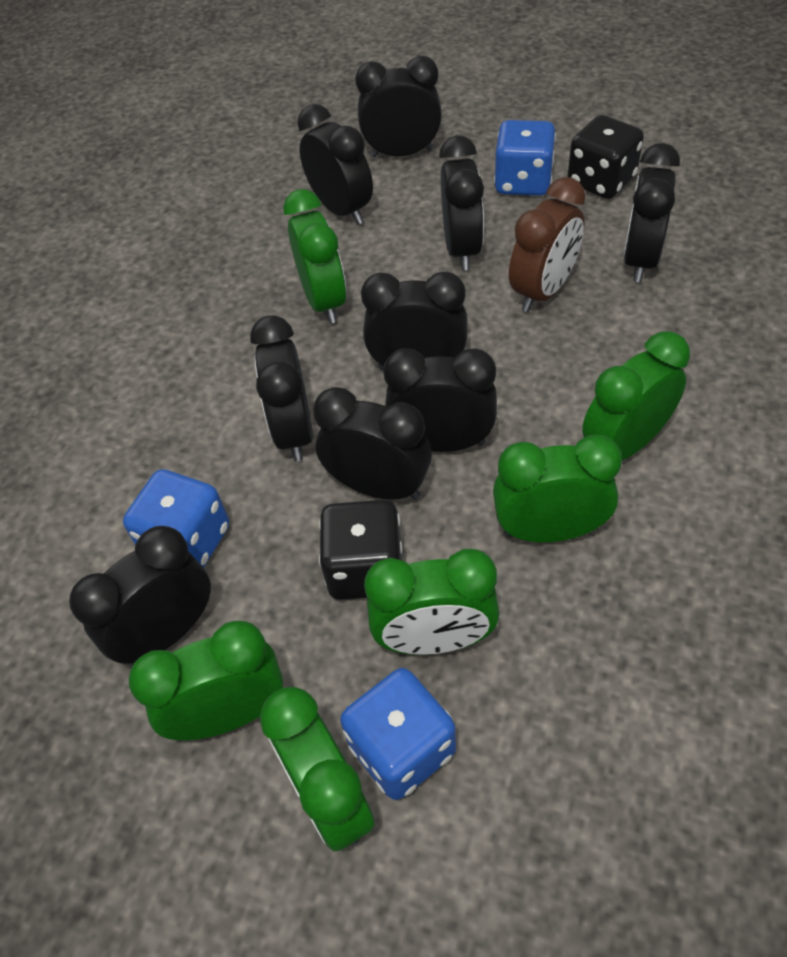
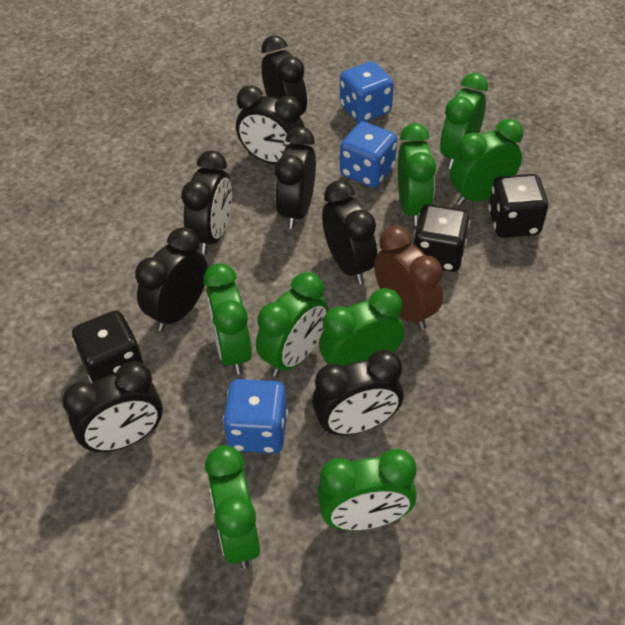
black clock: 9 -> 8
black dice: 2 -> 3
green clock: 6 -> 8

